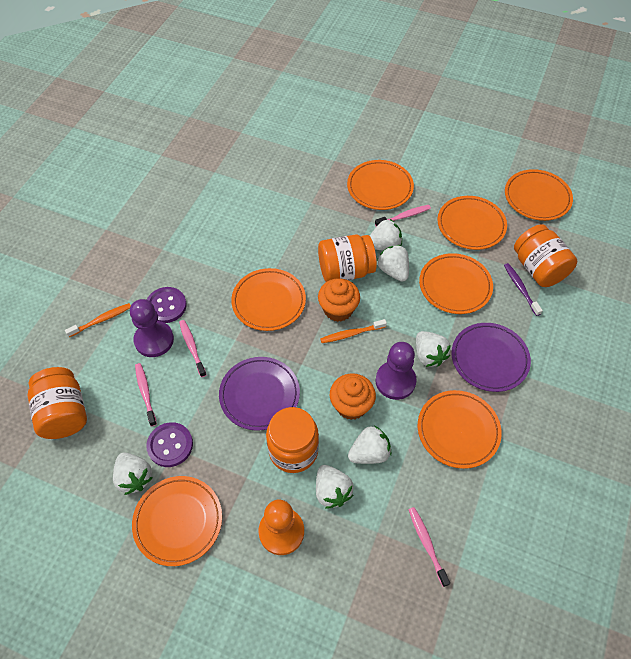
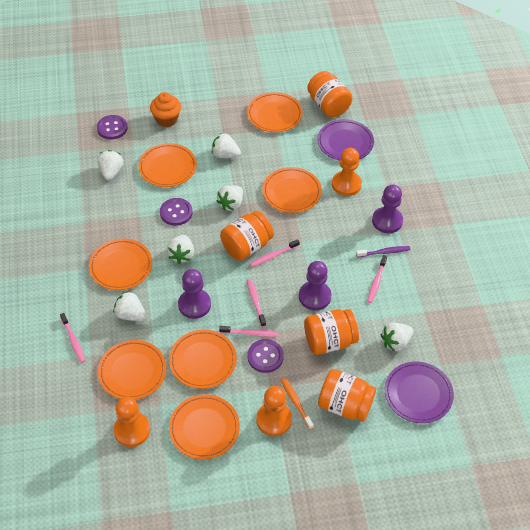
orange cupcake: 2 -> 1
orange pawn: 1 -> 3
orange toothbrush: 2 -> 1
pink toothbrush: 4 -> 5
purple button: 2 -> 3
purple pawn: 2 -> 3

